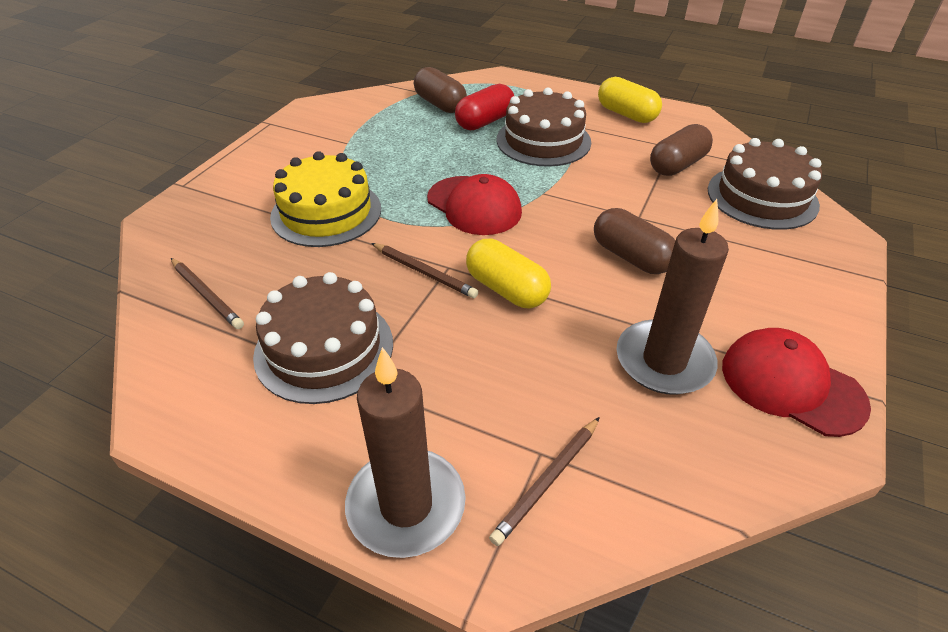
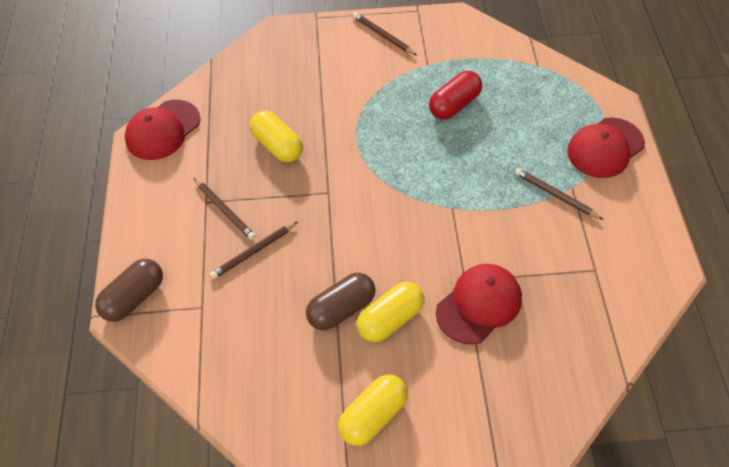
brown cake: 3 -> 0
brown candle: 2 -> 0
brown capsule: 3 -> 2
brown pencil: 3 -> 4
red cap: 2 -> 3
yellow cake: 1 -> 0
yellow capsule: 2 -> 3

